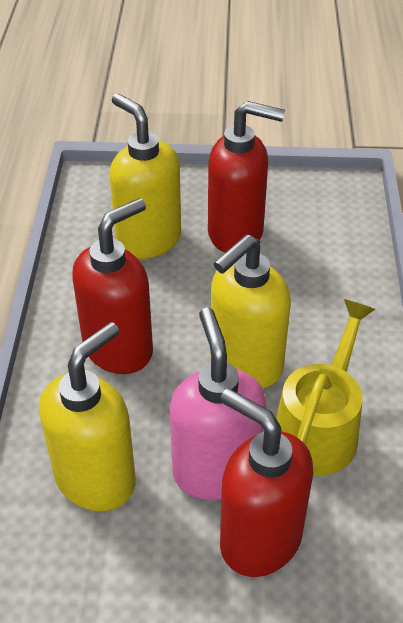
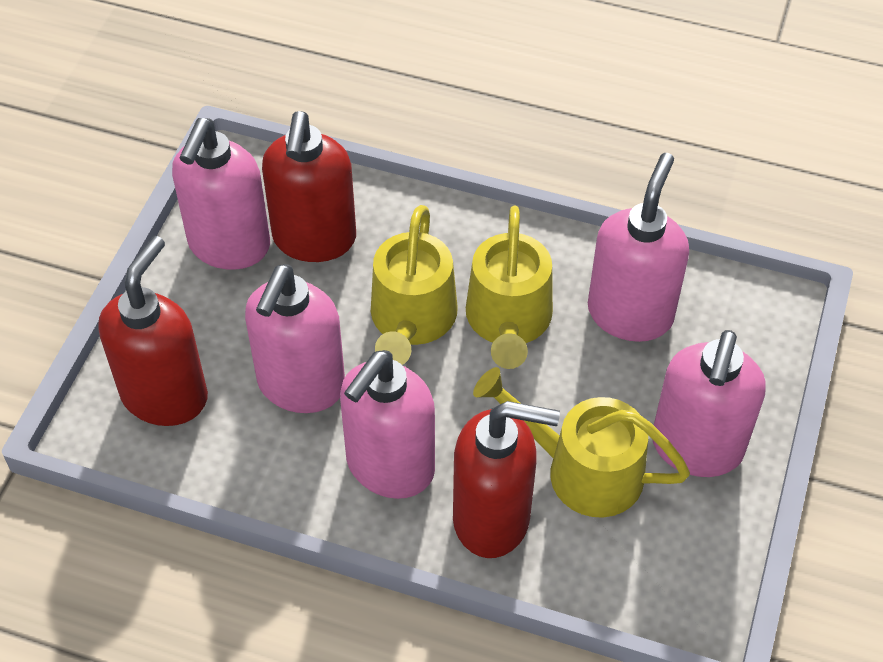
pink soap dispenser: 1 -> 5
yellow soap dispenser: 3 -> 0
yellow watering can: 1 -> 3

